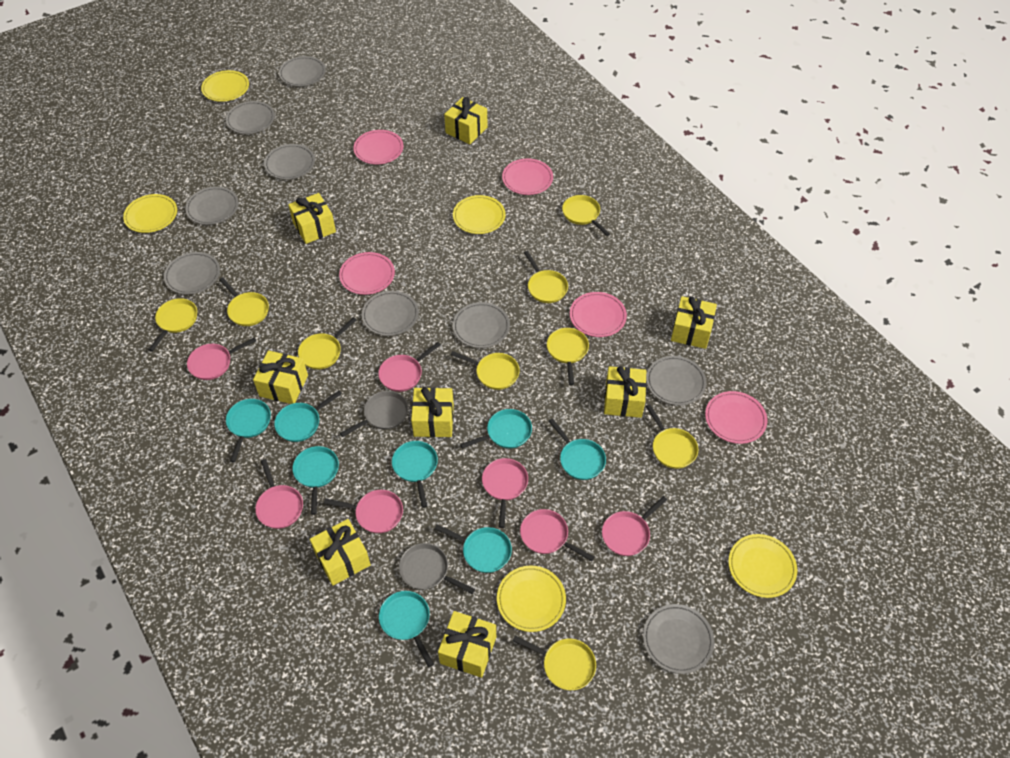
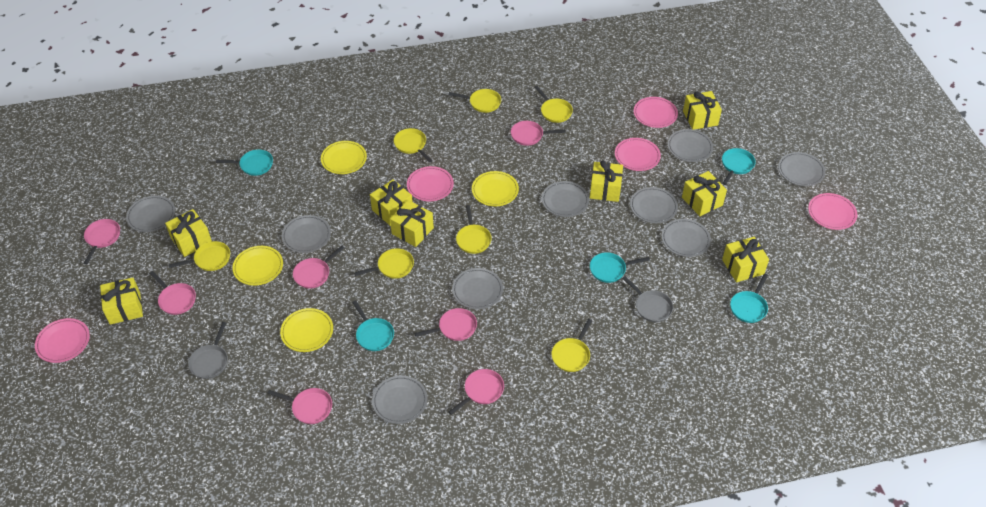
turquoise pan: 8 -> 5
yellow pan: 9 -> 7
yellow plate: 5 -> 4

